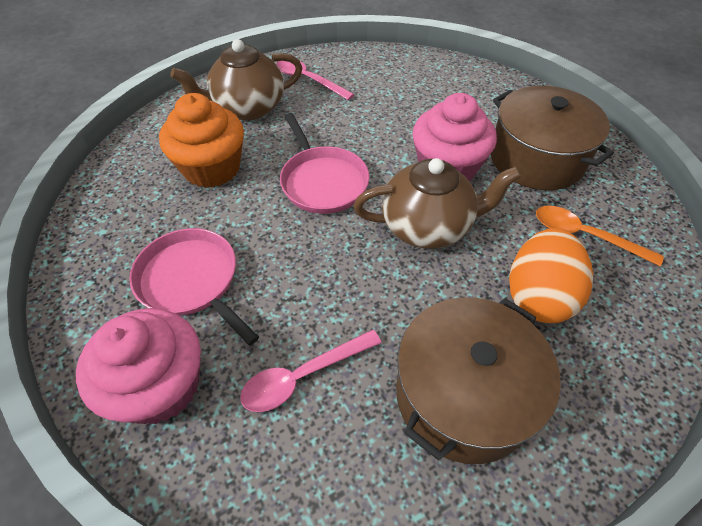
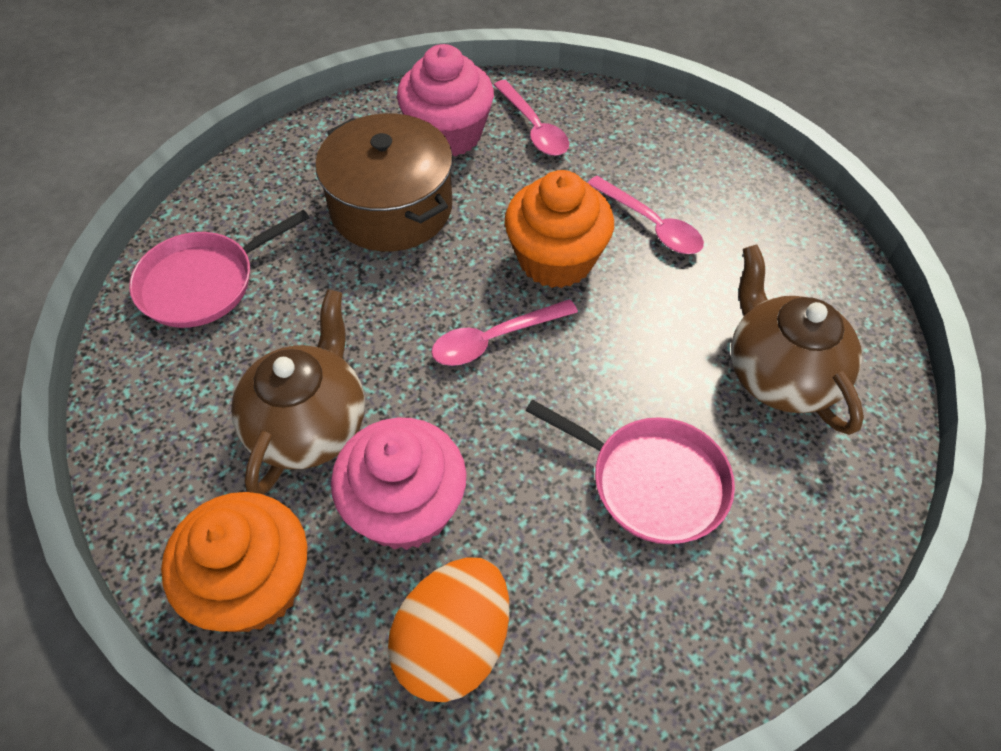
brown pot: 2 -> 1
orange cupcake: 1 -> 2
orange spoon: 1 -> 0
pink spoon: 2 -> 3

